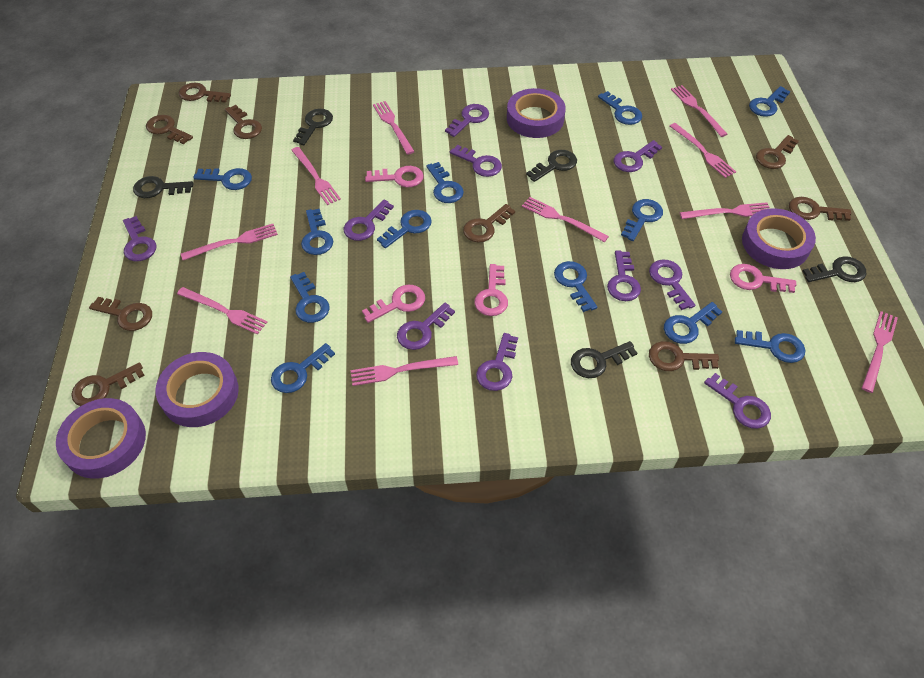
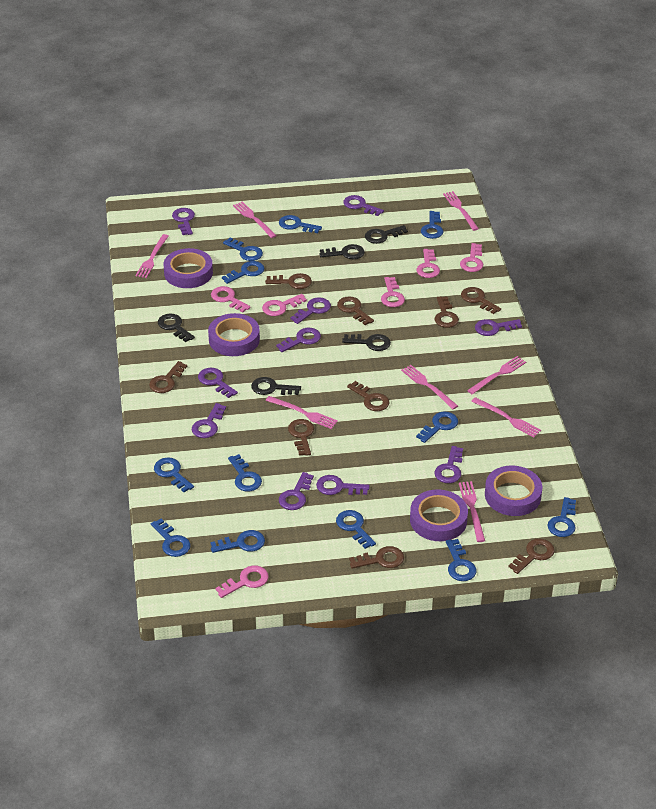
pink fork: 10 -> 8
pink key: 4 -> 6

